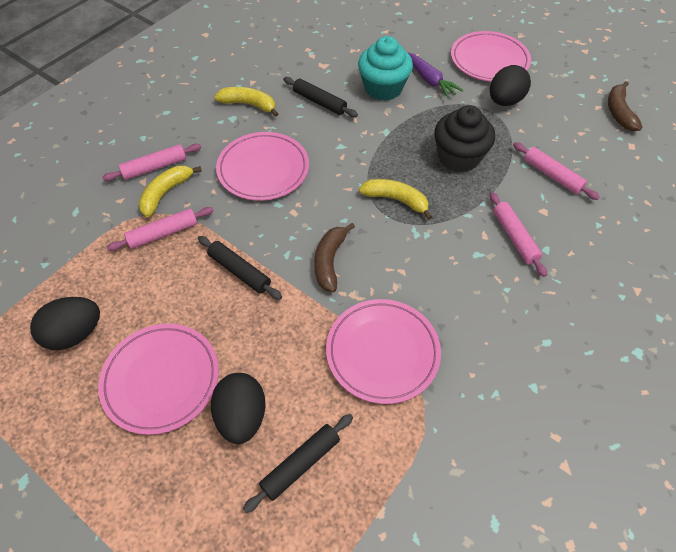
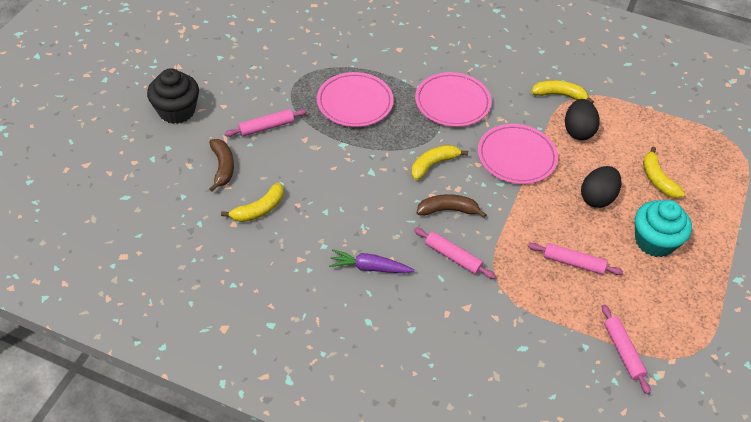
black egg: 3 -> 2
black rolling pin: 3 -> 0
pink plate: 4 -> 3
yellow banana: 3 -> 4

